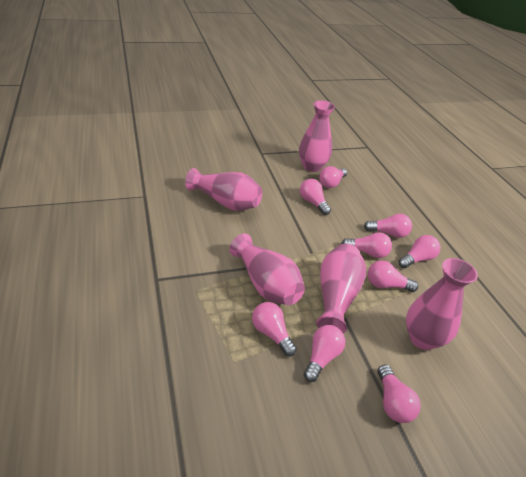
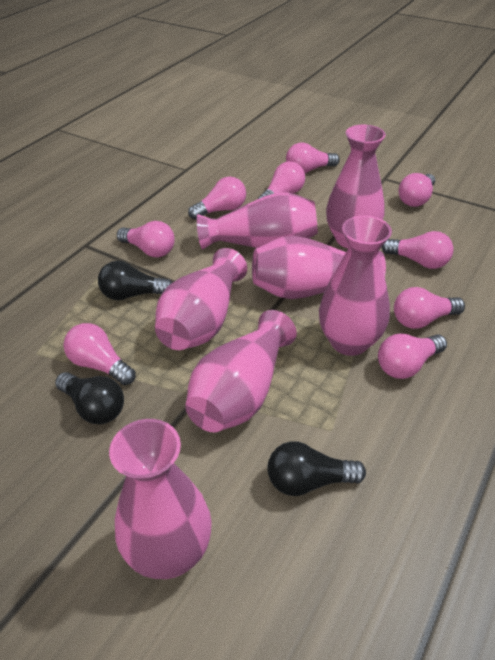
black light bulb: 0 -> 3
pink vase: 5 -> 7

